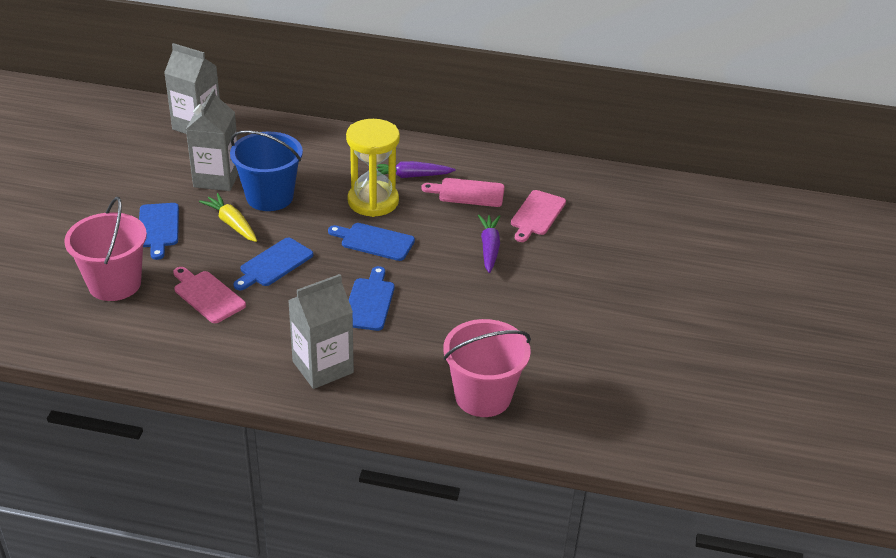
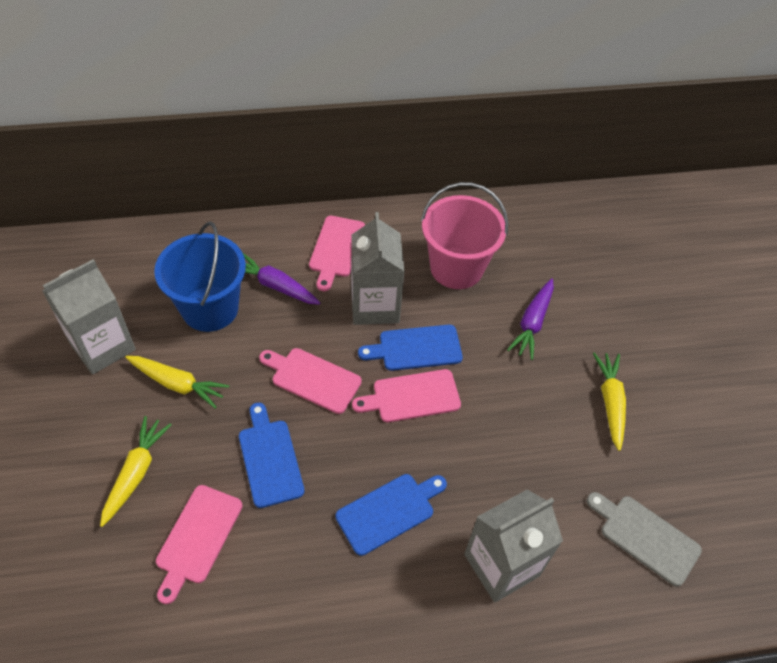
blue cutting board: 4 -> 3
grey cutting board: 0 -> 1
pink bucket: 2 -> 1
pink cutting board: 3 -> 4
yellow carrot: 1 -> 3
yellow hourglass: 1 -> 0

